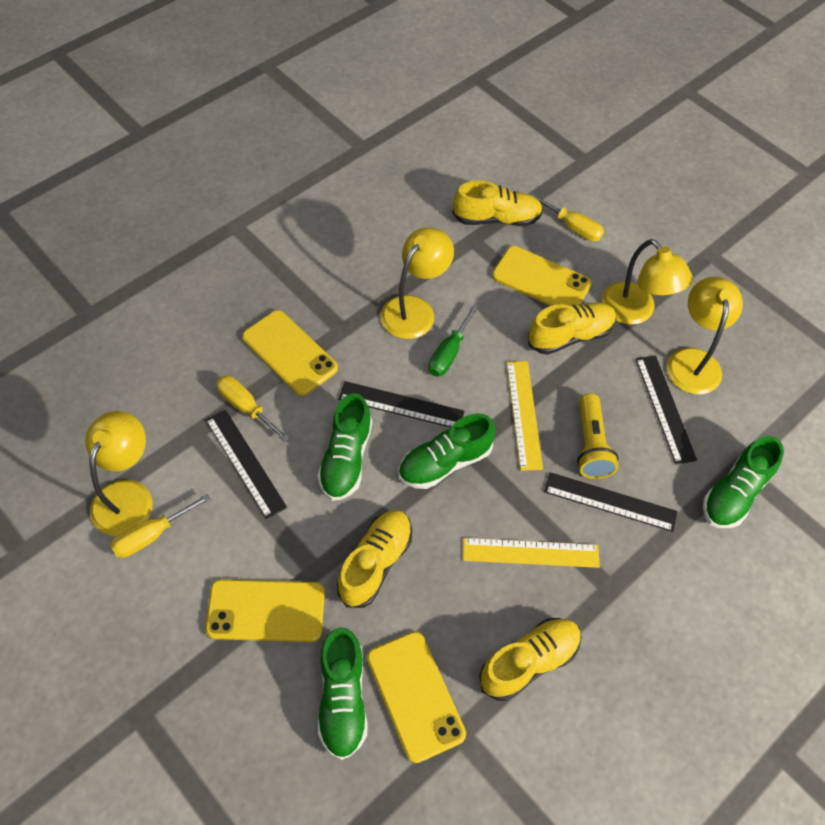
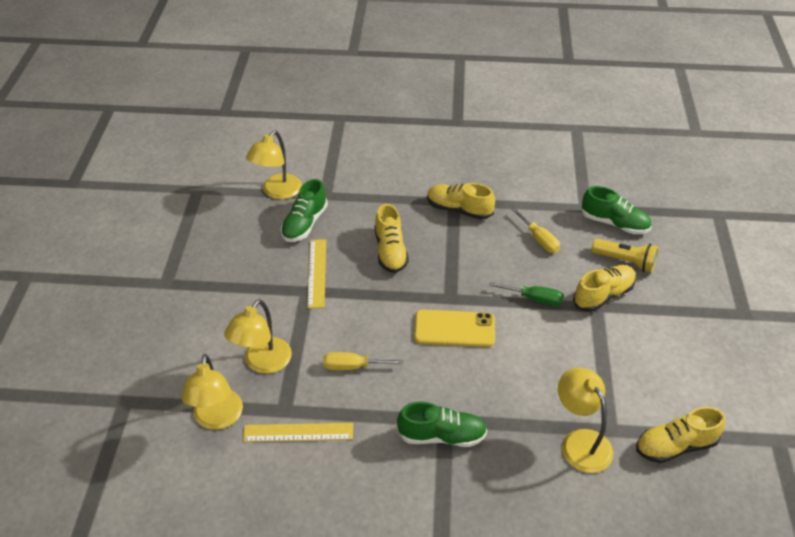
black ruler: 4 -> 0
green shoe: 4 -> 3
yellow phone: 4 -> 1
yellow screwdriver: 3 -> 2

